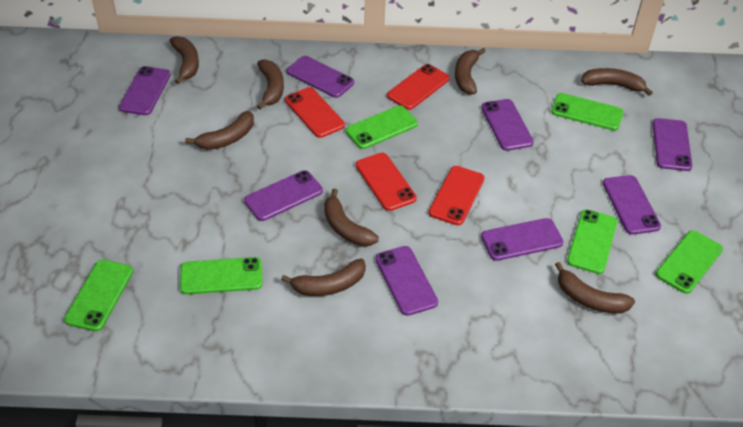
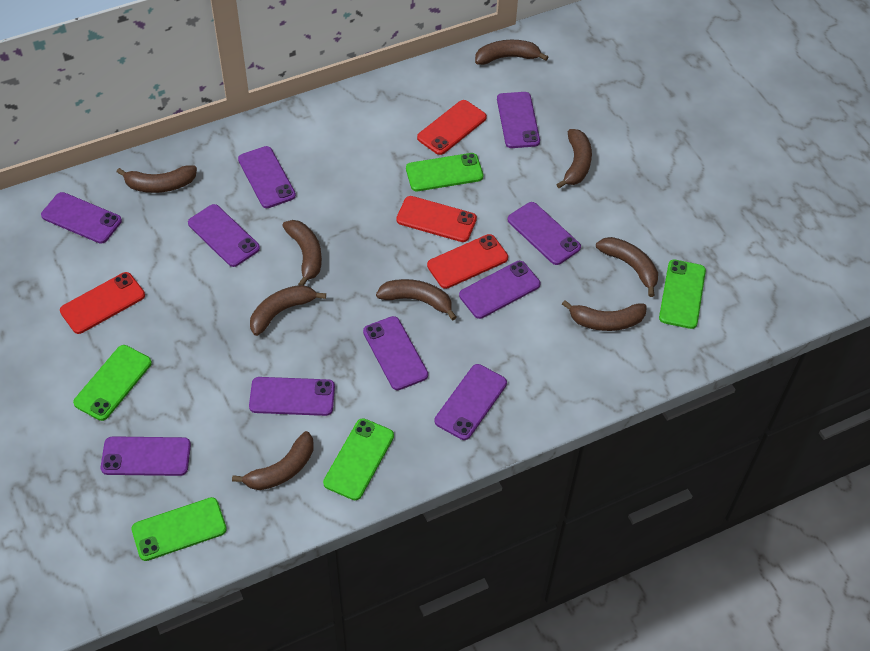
brown banana: 8 -> 9
green phone: 6 -> 5
purple phone: 8 -> 10

